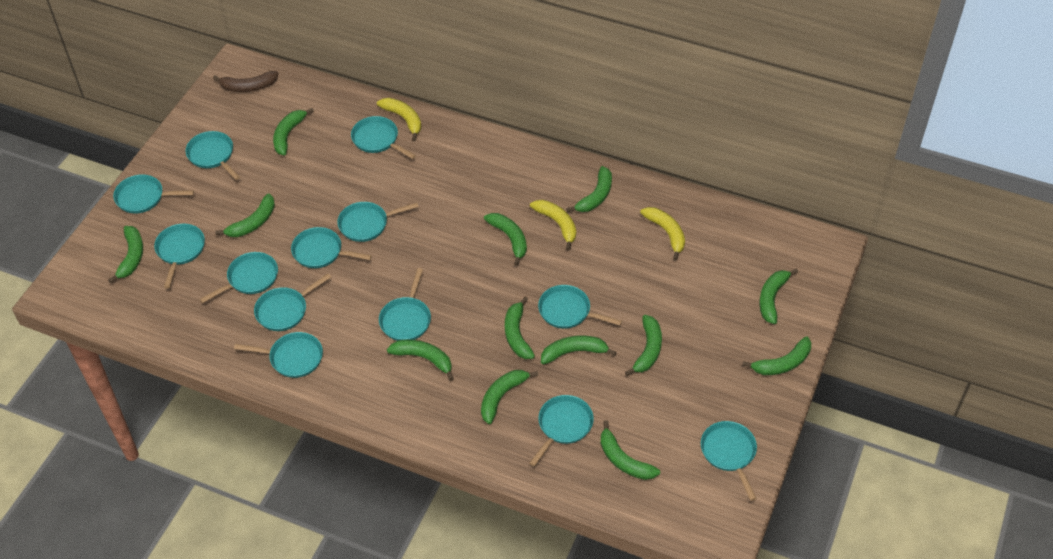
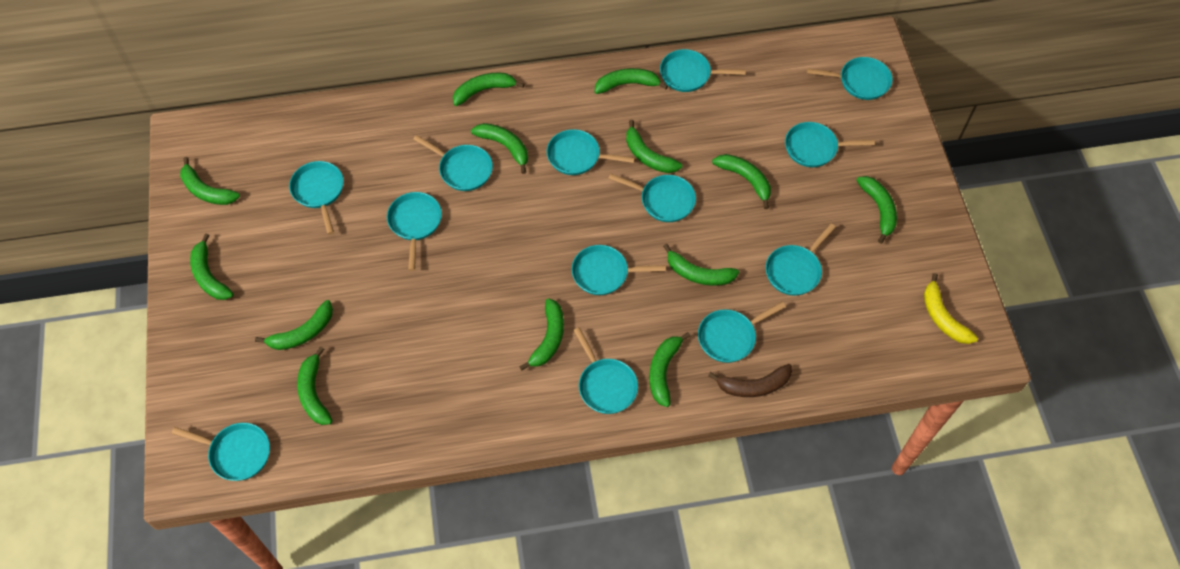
yellow banana: 3 -> 1

